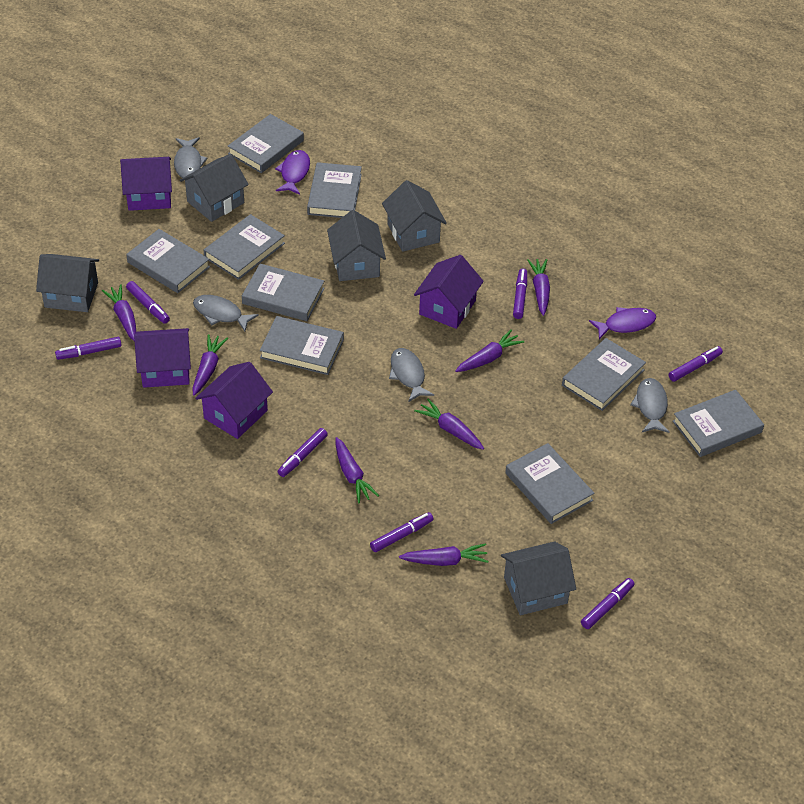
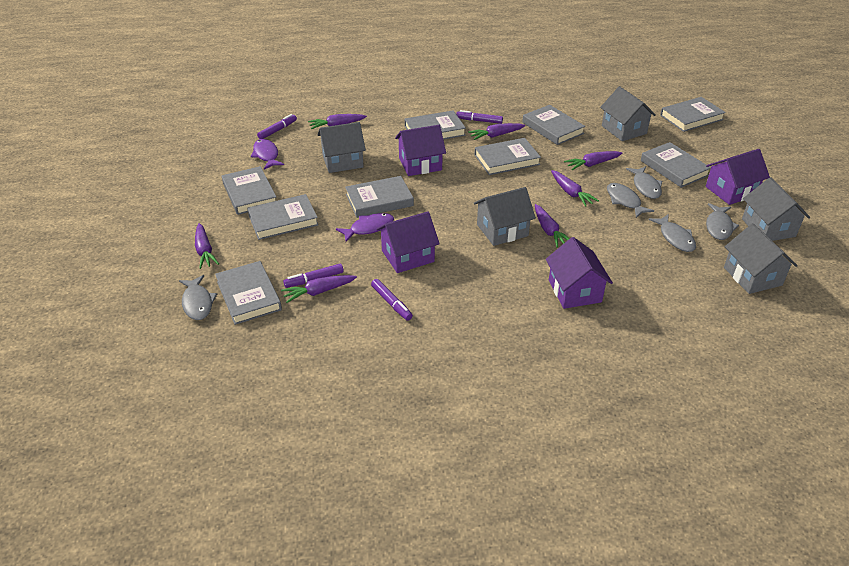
grey fish: 4 -> 5
purple marker: 7 -> 4

